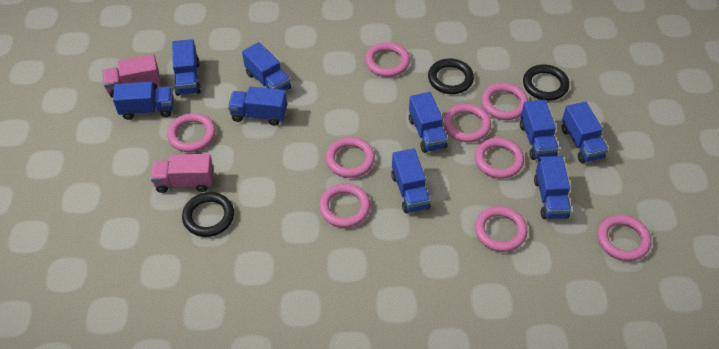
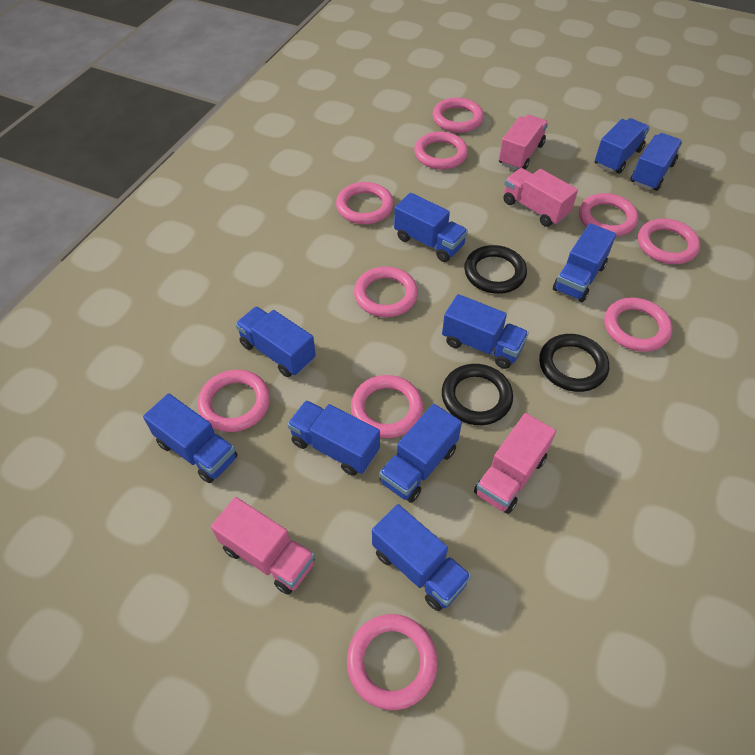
blue truck: 9 -> 10
pink ring: 9 -> 10
pink truck: 2 -> 4

